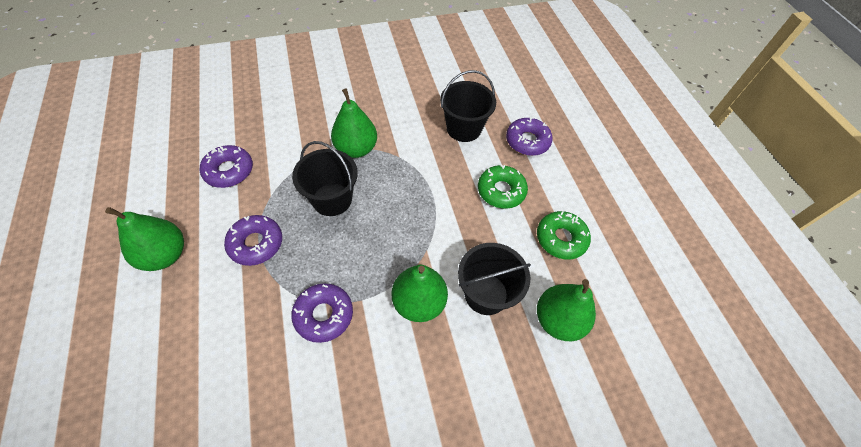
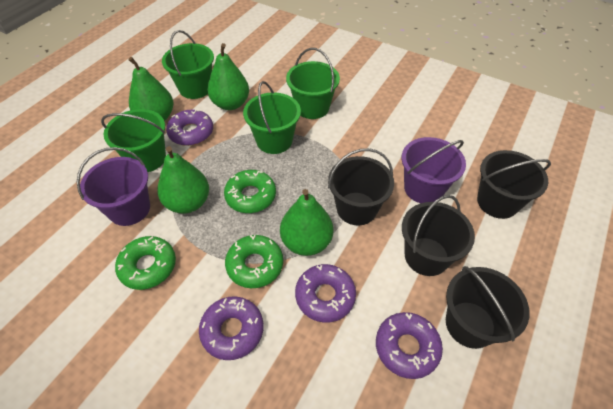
black bucket: 3 -> 4
green bucket: 0 -> 4
green donut: 2 -> 3
purple bucket: 0 -> 2

